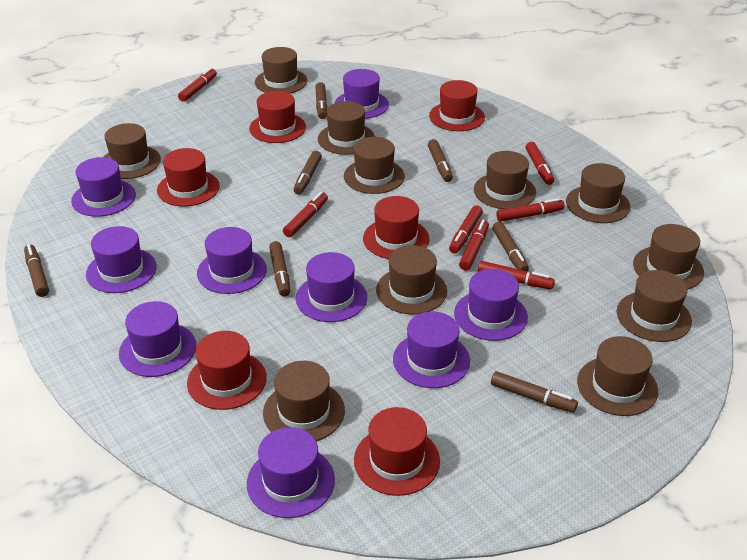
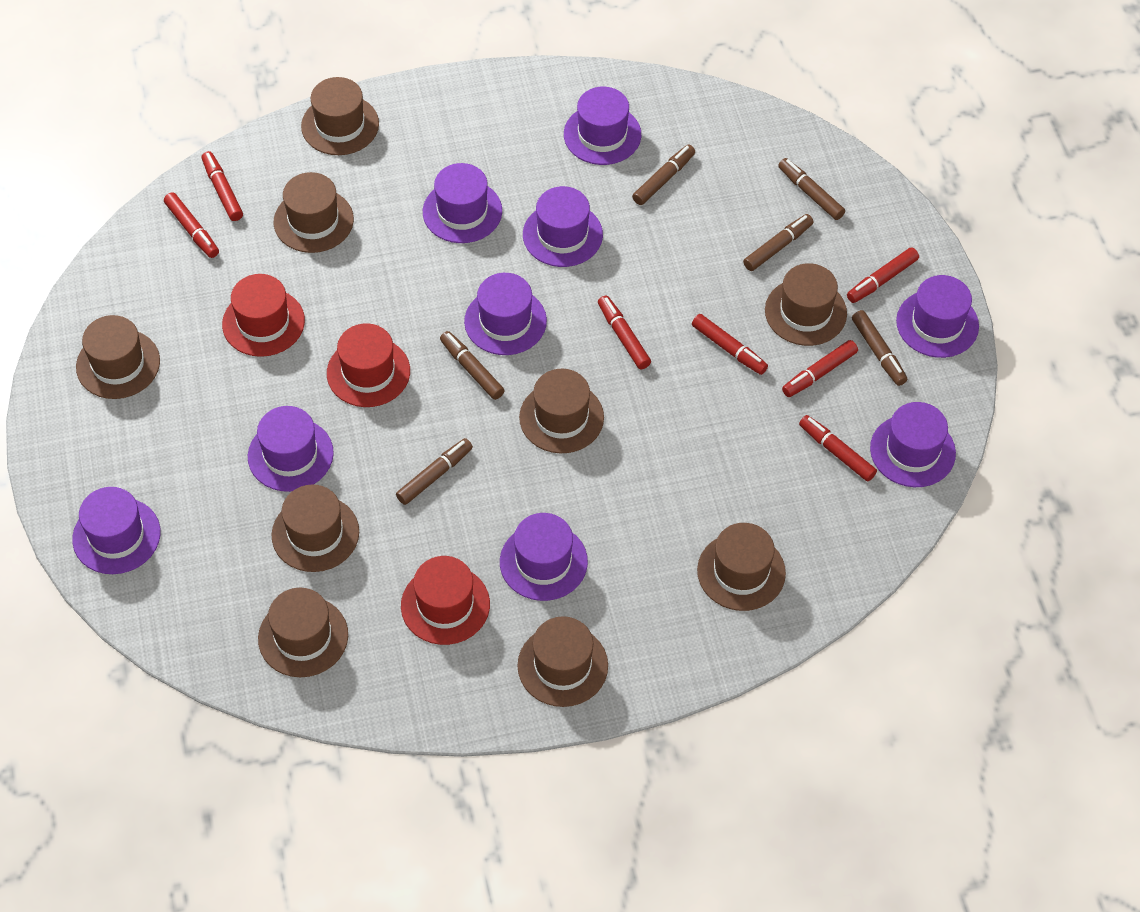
brown hat: 11 -> 9
brown marker: 7 -> 6
red hat: 6 -> 3

